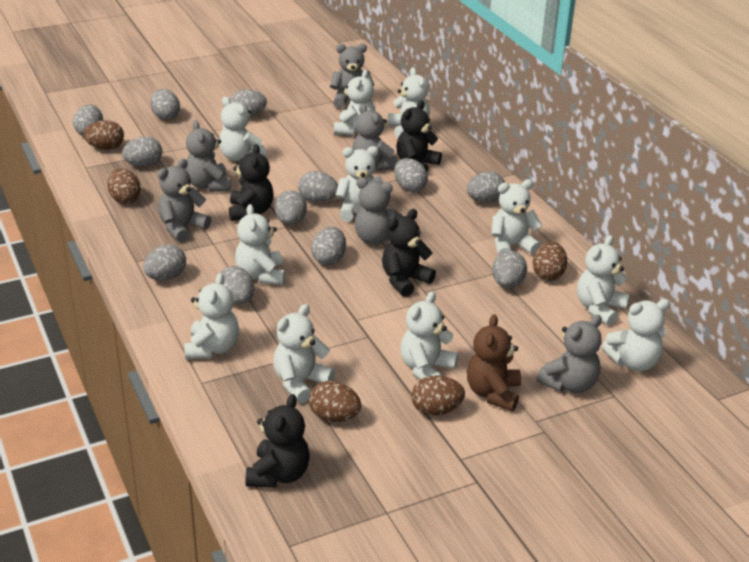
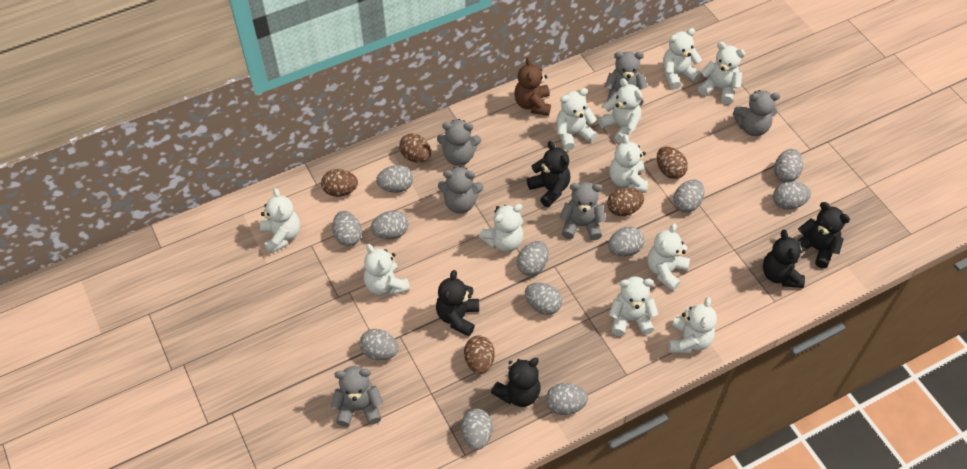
black teddy bear: 4 -> 5

